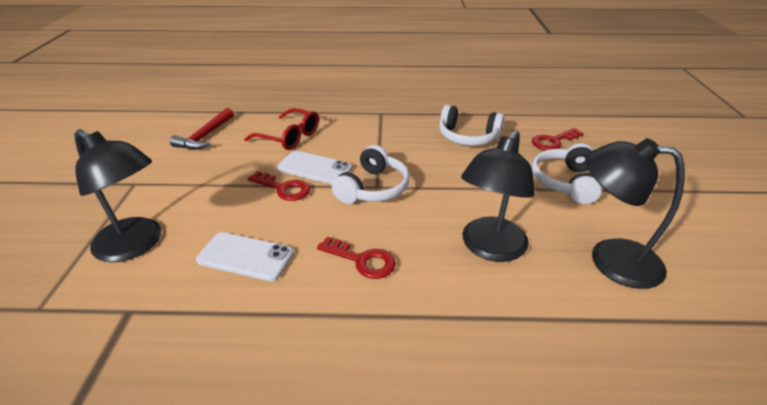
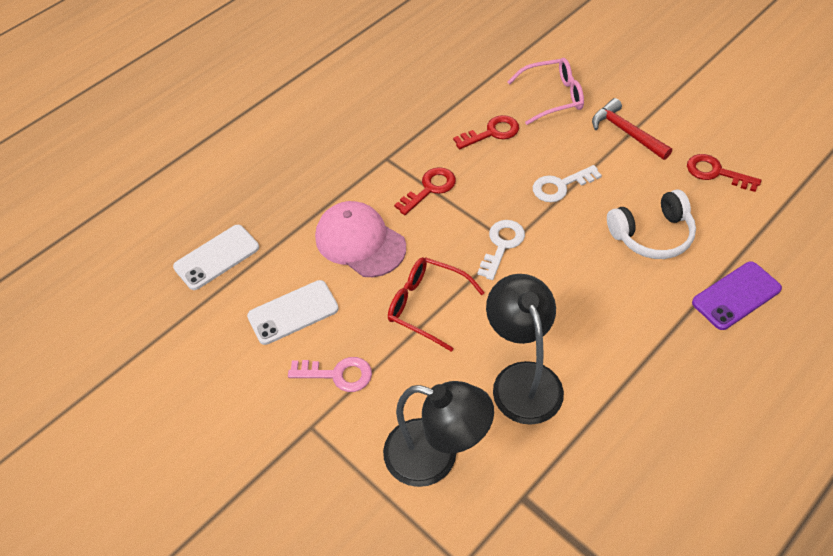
black lamp: 3 -> 2
pink cap: 0 -> 1
pink glasses: 0 -> 1
pink key: 0 -> 1
purple phone: 0 -> 1
white headphones: 3 -> 1
white key: 0 -> 2

